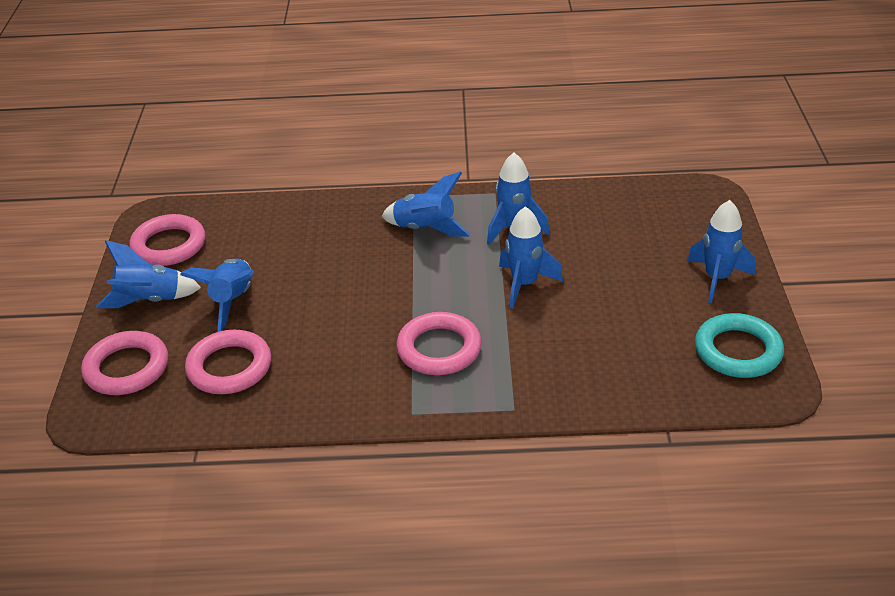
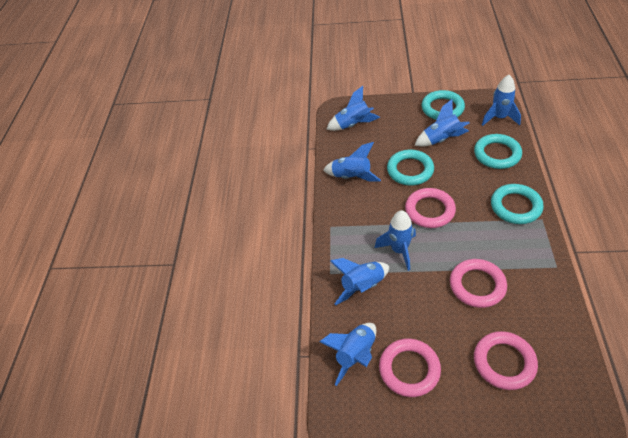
blue rocket: 6 -> 7
turquoise ring: 1 -> 4

